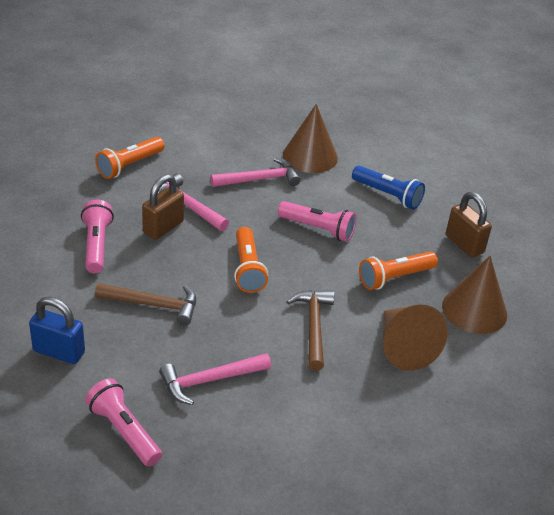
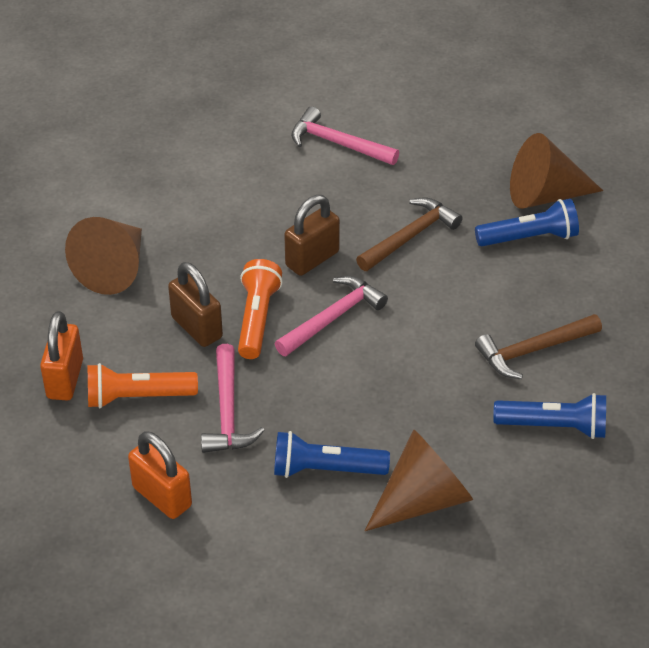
blue flashlight: 1 -> 3
blue padlock: 1 -> 0
orange flashlight: 3 -> 2
orange padlock: 0 -> 2
pink flashlight: 3 -> 0

